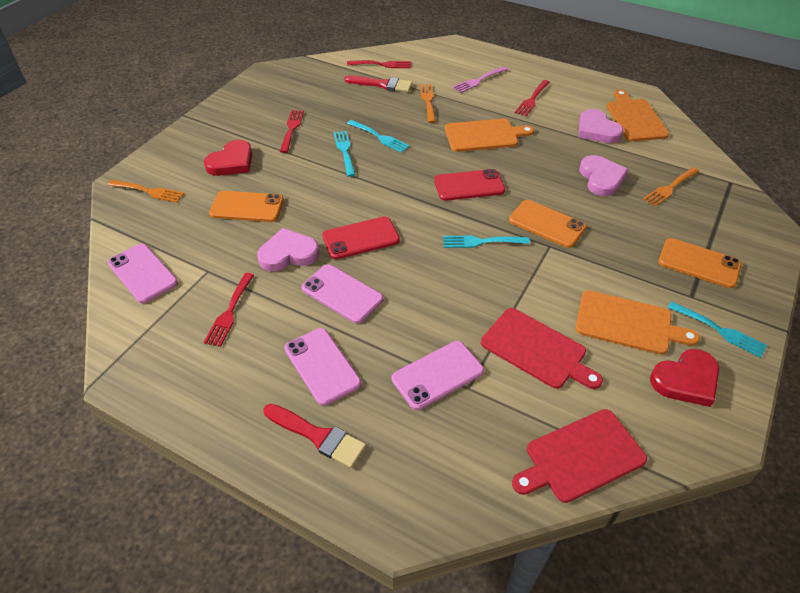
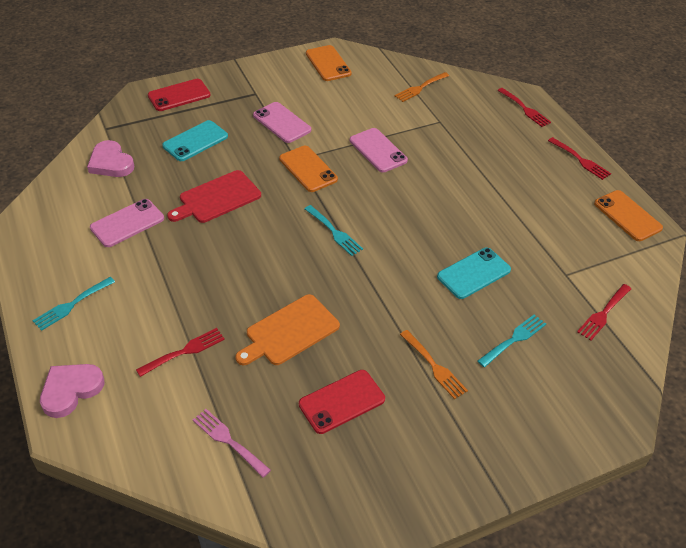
orange cutting board: 3 -> 1
orange fork: 3 -> 2
pink heart: 3 -> 2
pink phone: 4 -> 3
red brush: 2 -> 0
red cutting board: 2 -> 1
red heart: 2 -> 0
turquoise fork: 4 -> 3
turquoise phone: 0 -> 2

